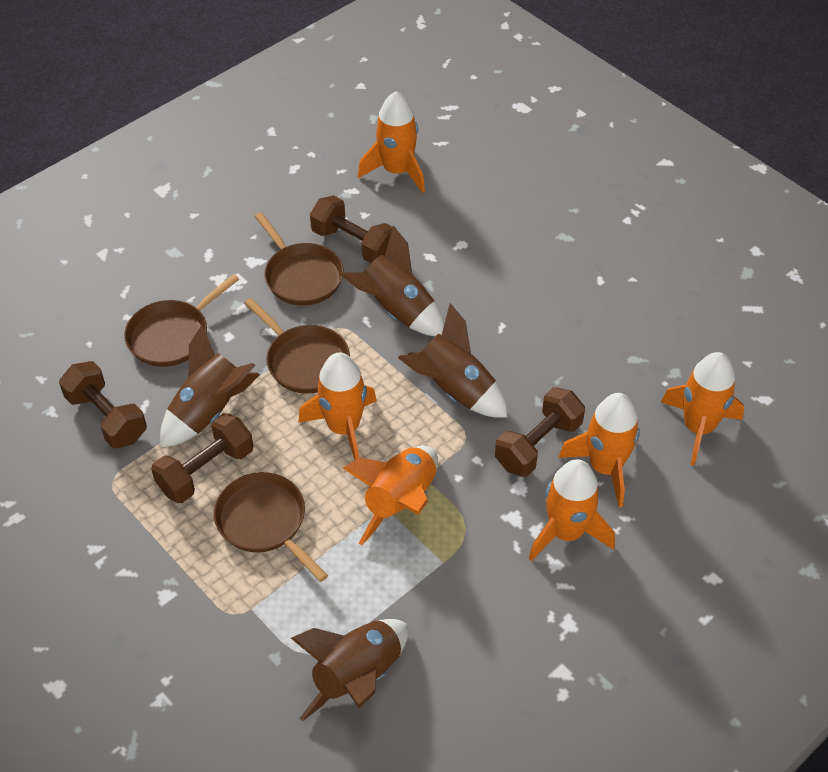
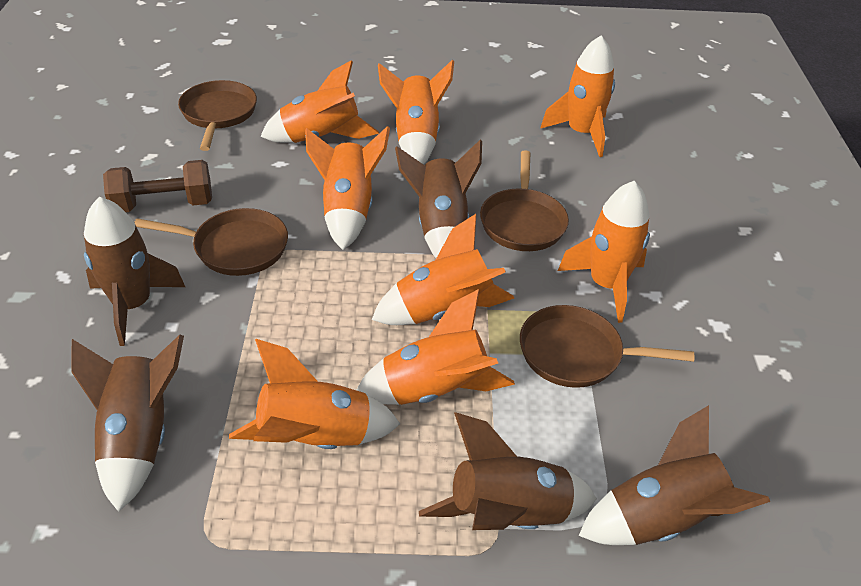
brown dumbbell: 4 -> 1
brown rocket: 4 -> 5
orange rocket: 6 -> 8

